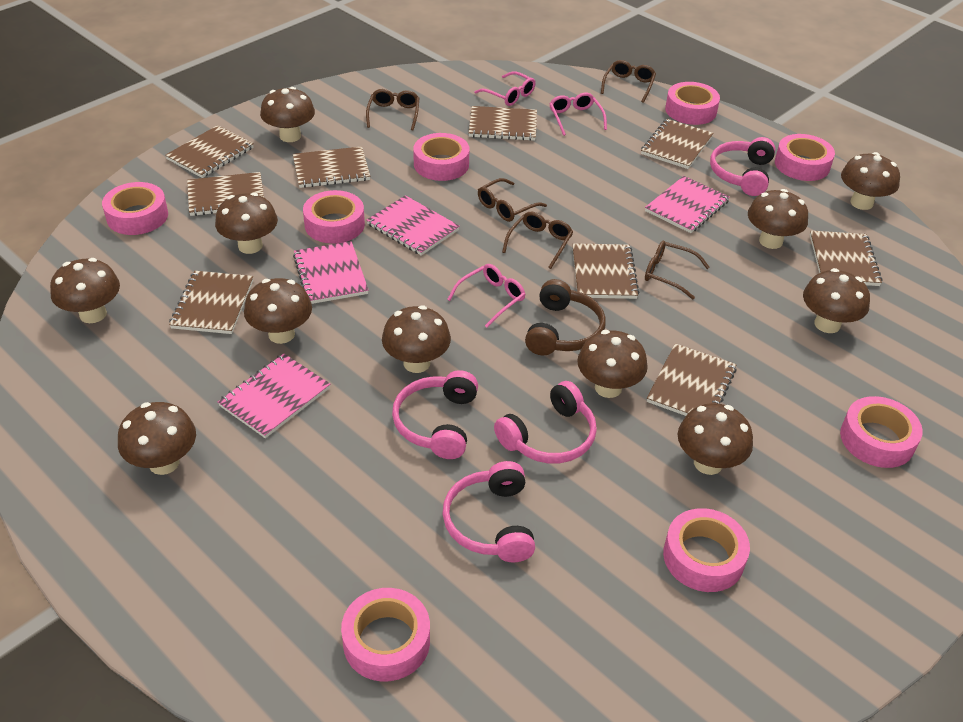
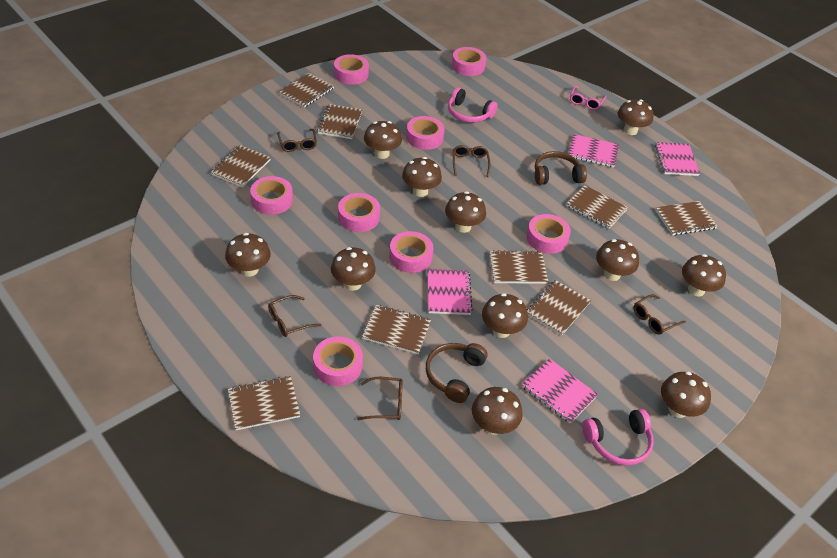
brown headphones: 1 -> 2
pink glasses: 3 -> 1
pink headphones: 4 -> 2

